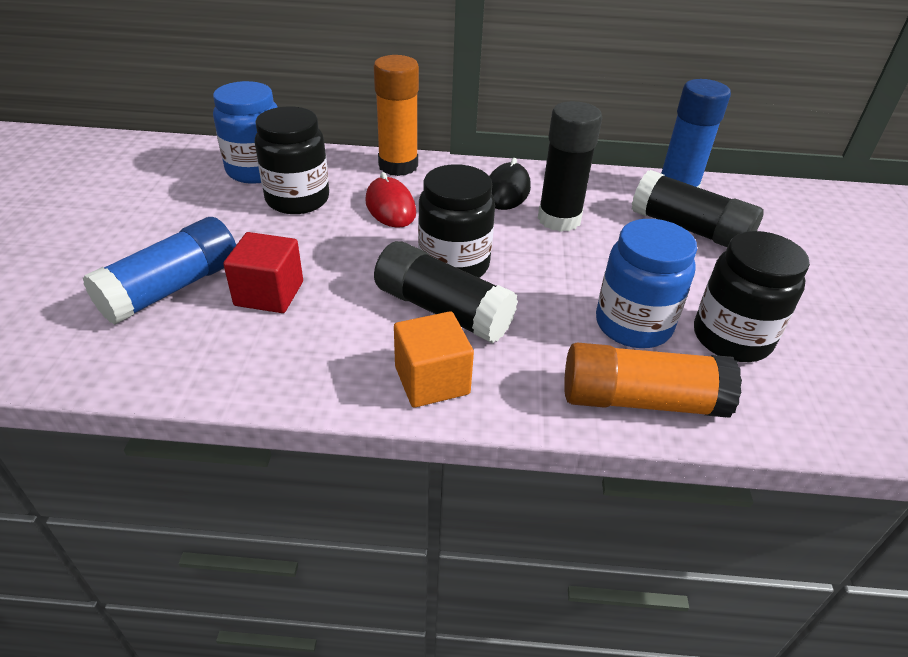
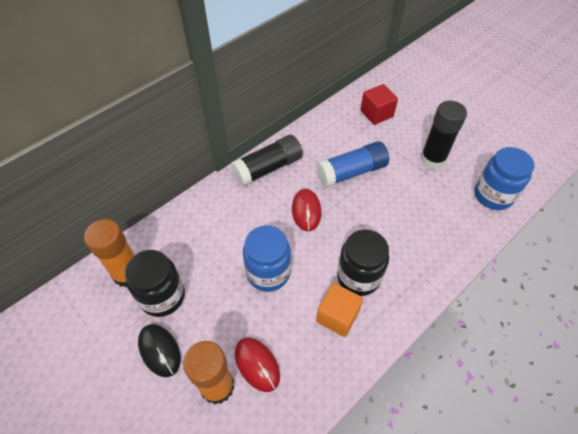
black glue stick: 3 -> 2
black jar: 3 -> 2
blue glue stick: 2 -> 1
red mouse: 1 -> 2

